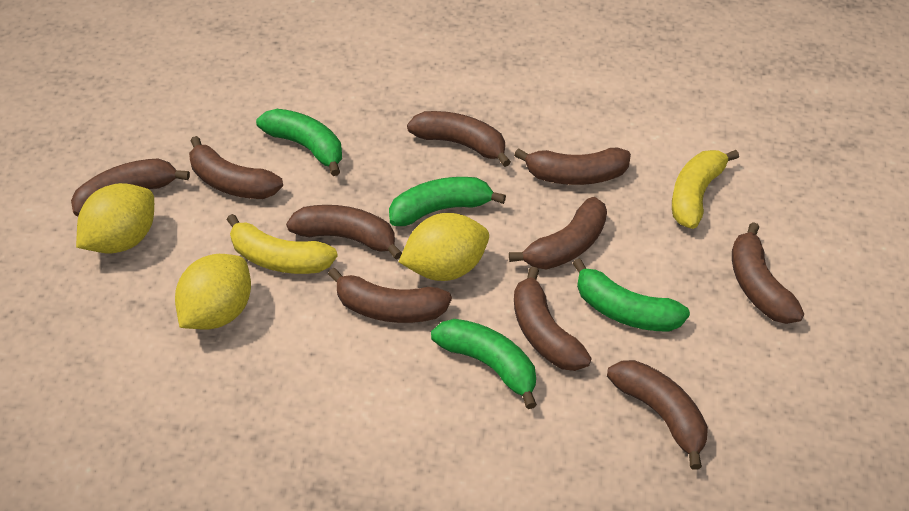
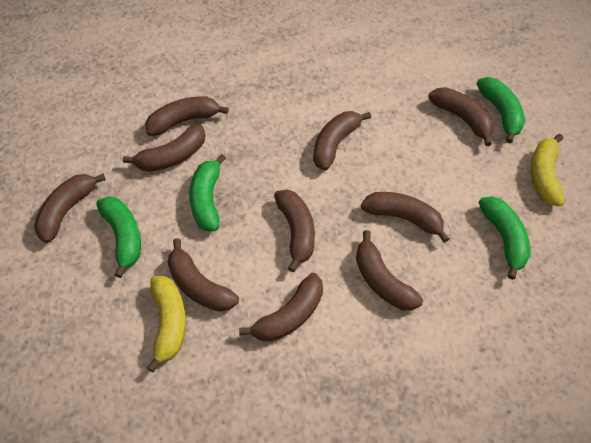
yellow lemon: 3 -> 0

